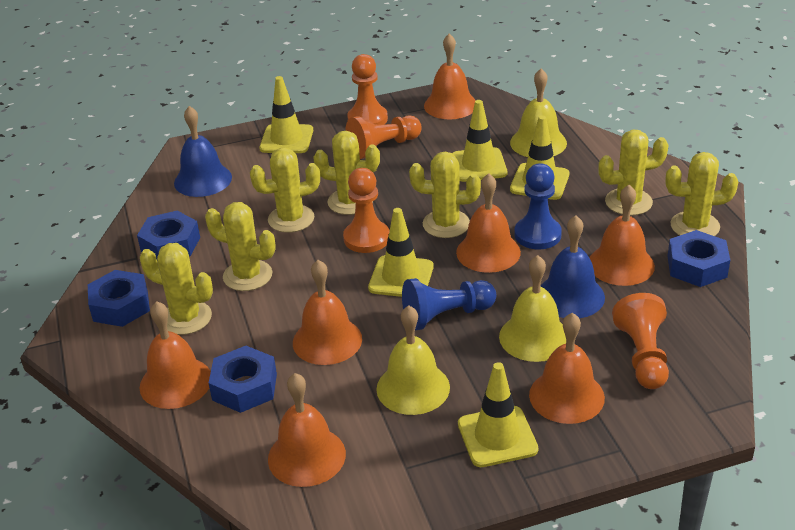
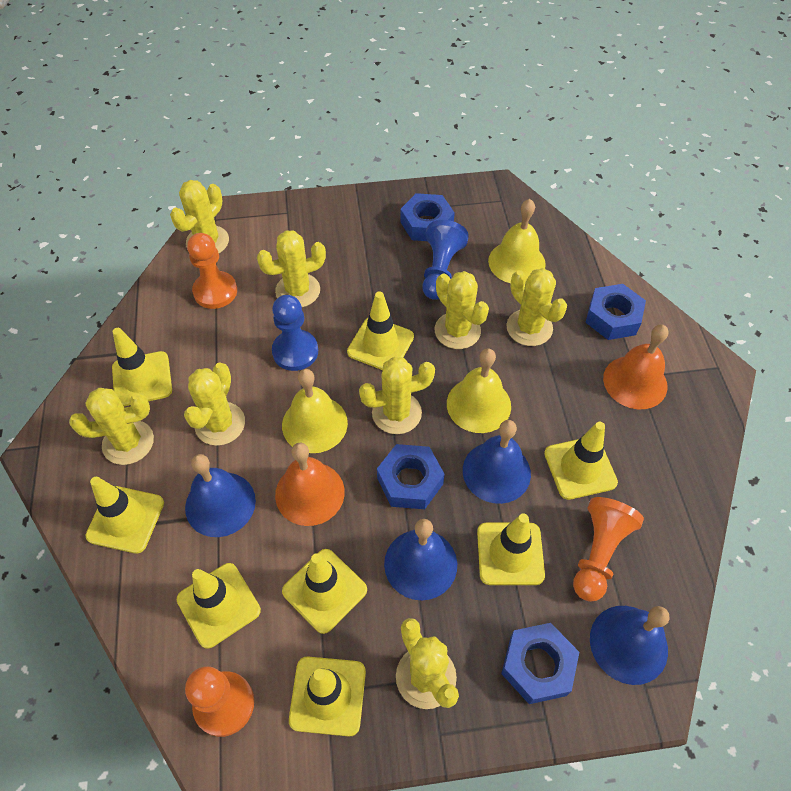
blue bell: 2 -> 4
orange bell: 7 -> 2
orange pawn: 4 -> 3
yellow cactus: 7 -> 8
yellow traffic cone: 5 -> 8

